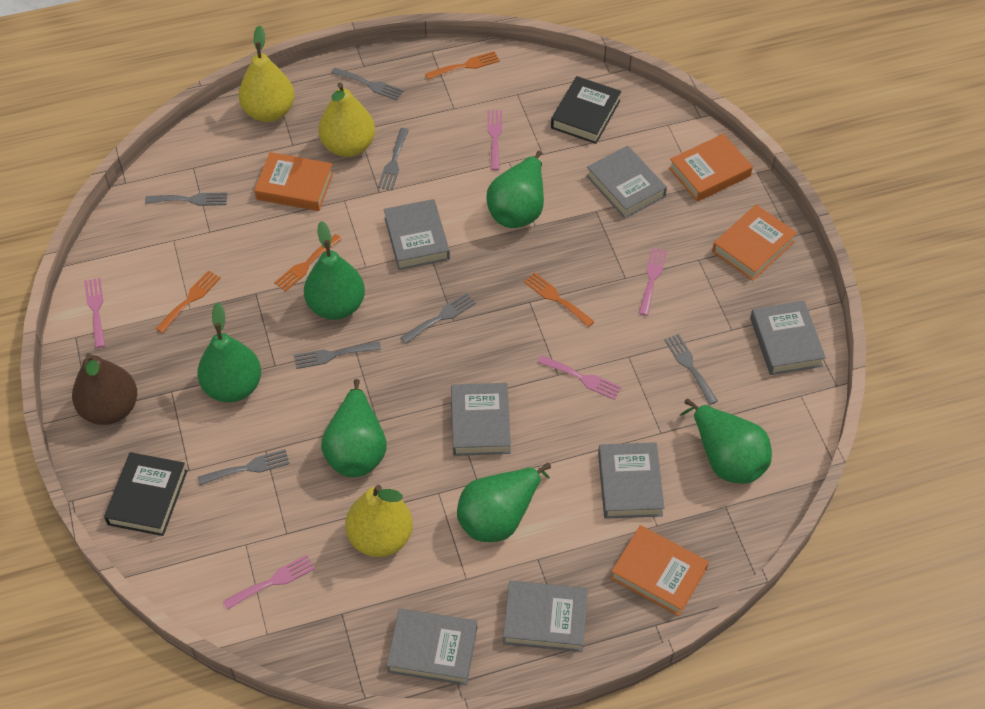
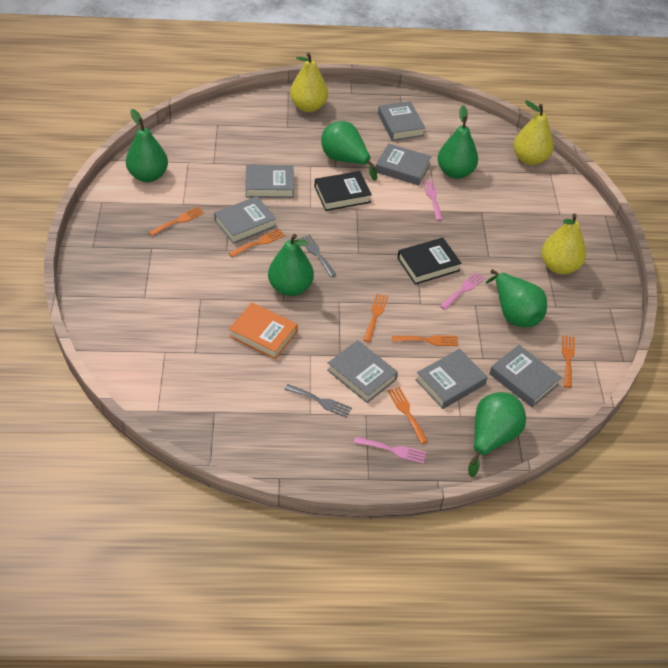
brown pear: 1 -> 0
grey fork: 7 -> 2
orange book: 4 -> 1
orange fork: 4 -> 6
pink fork: 5 -> 3

